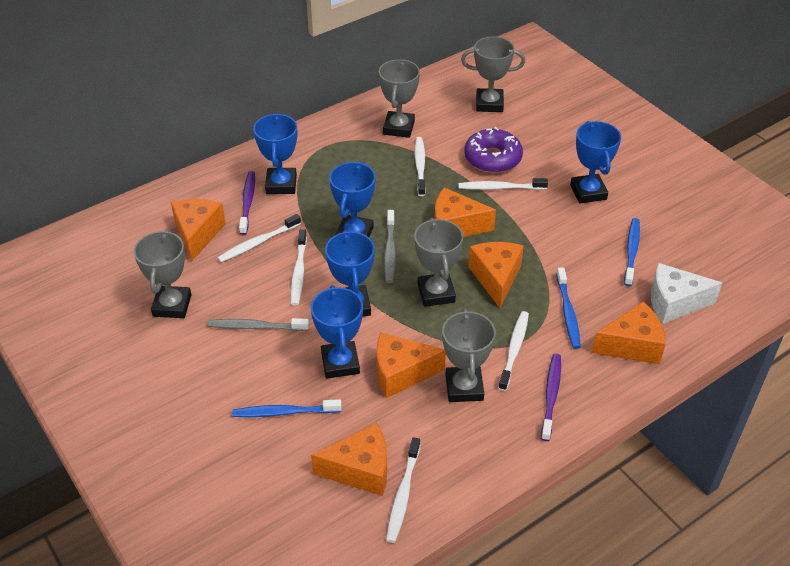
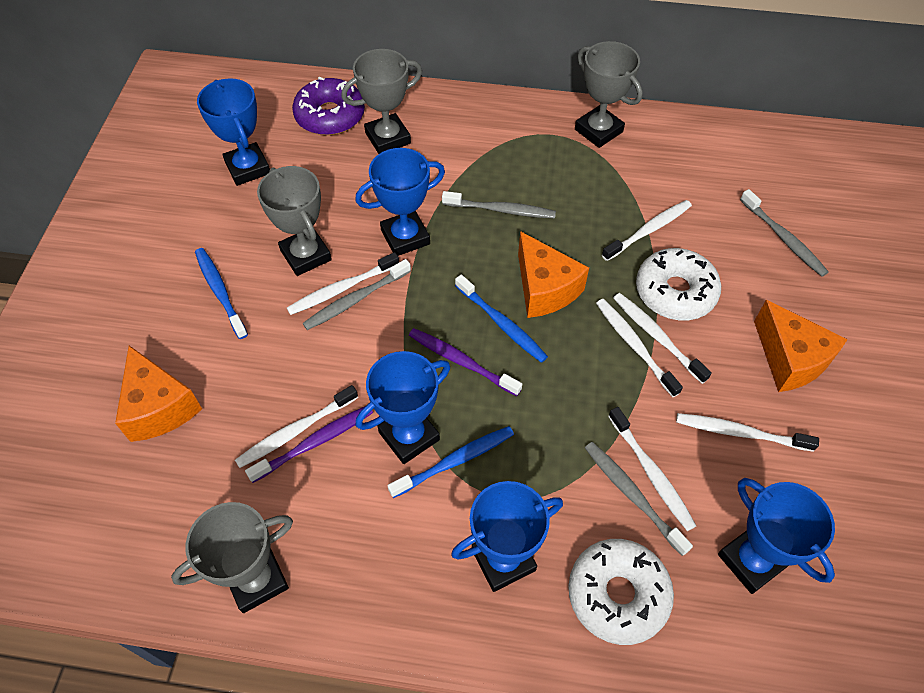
grey toothbrush: 2 -> 4
grey trophy: 5 -> 4
orange cheese: 6 -> 3
white cheese: 1 -> 0
white donut: 0 -> 2
white toothbrush: 6 -> 7

